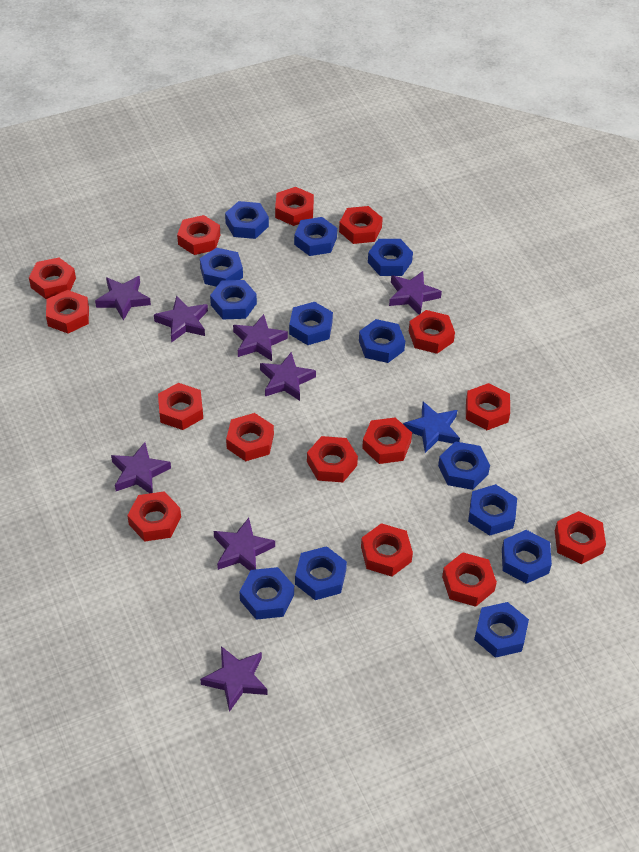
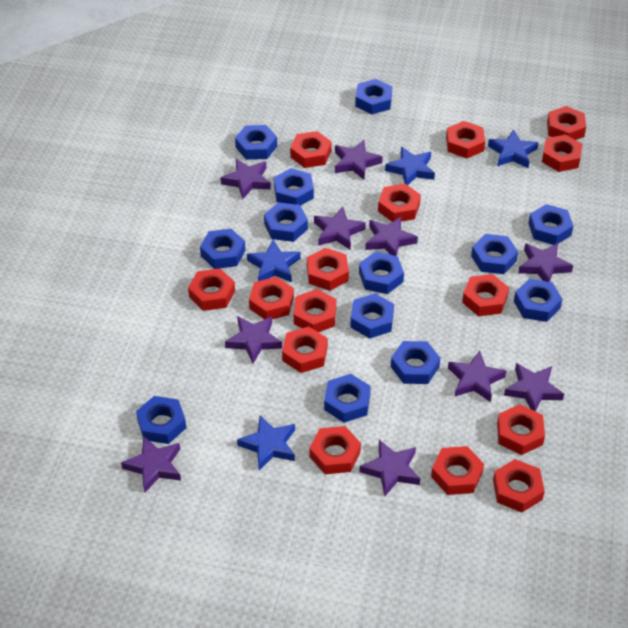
blue star: 1 -> 4
purple star: 8 -> 10

